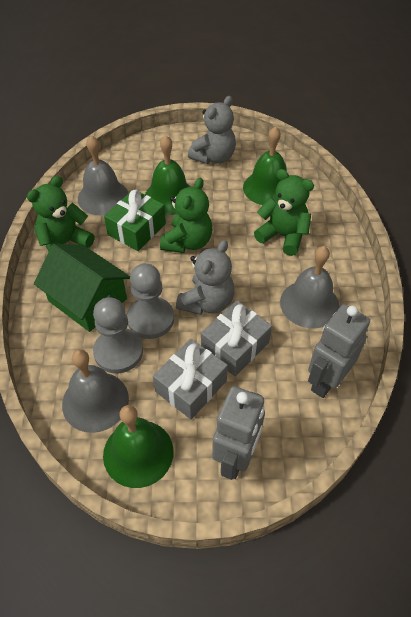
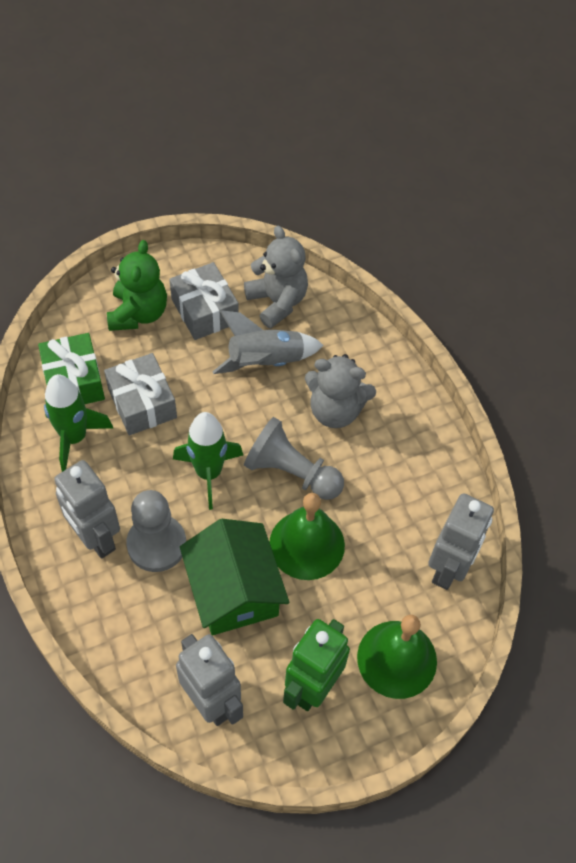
green bell: 3 -> 2
green robot: 0 -> 1
green rocket: 0 -> 2
green teddy bear: 3 -> 1
grey bell: 3 -> 0
grey robot: 2 -> 3
grey rocket: 0 -> 1

